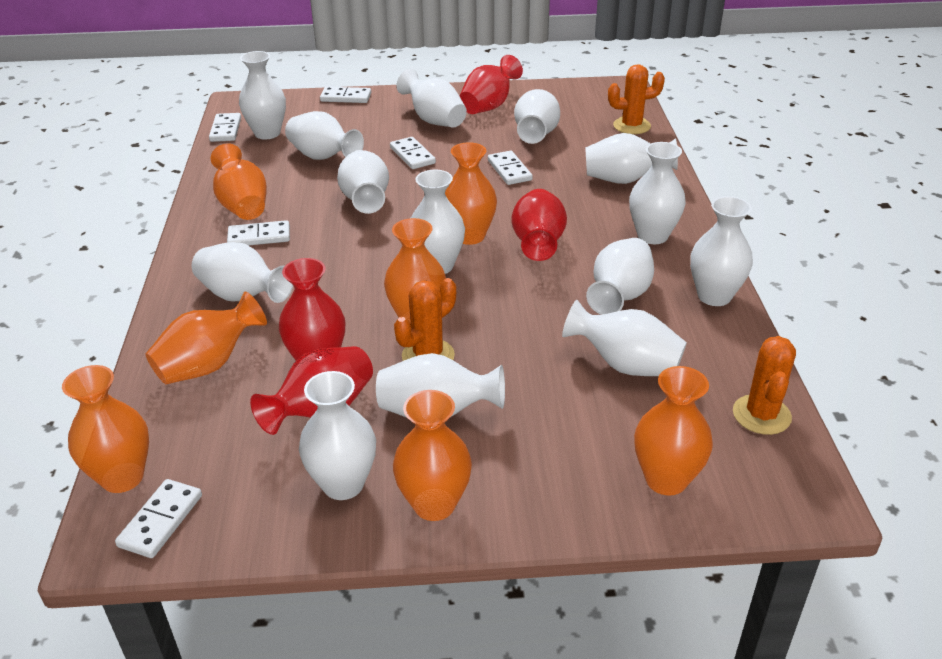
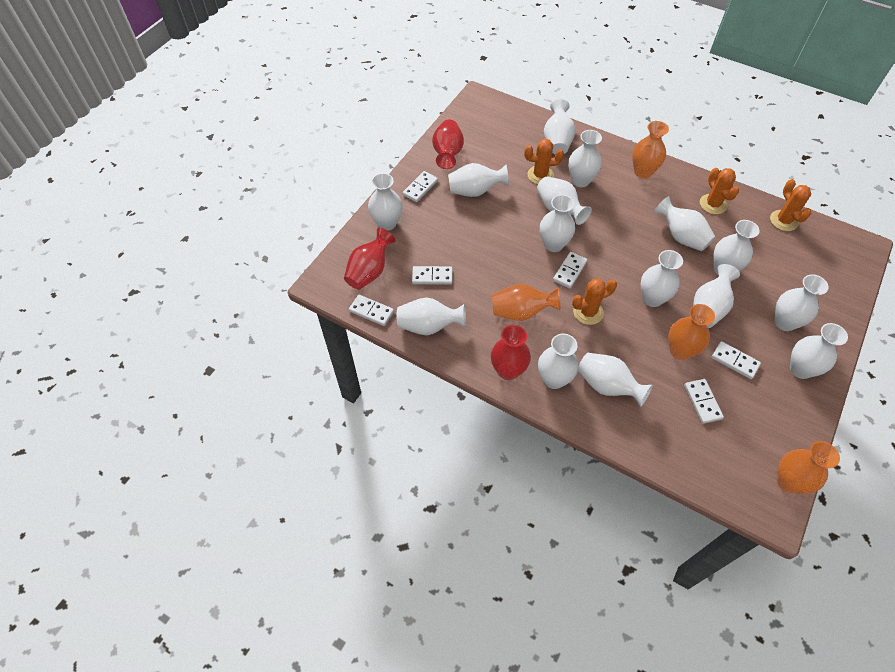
orange cactus: 3 -> 4
orange vase: 7 -> 4
red vase: 4 -> 3
white vase: 14 -> 15

